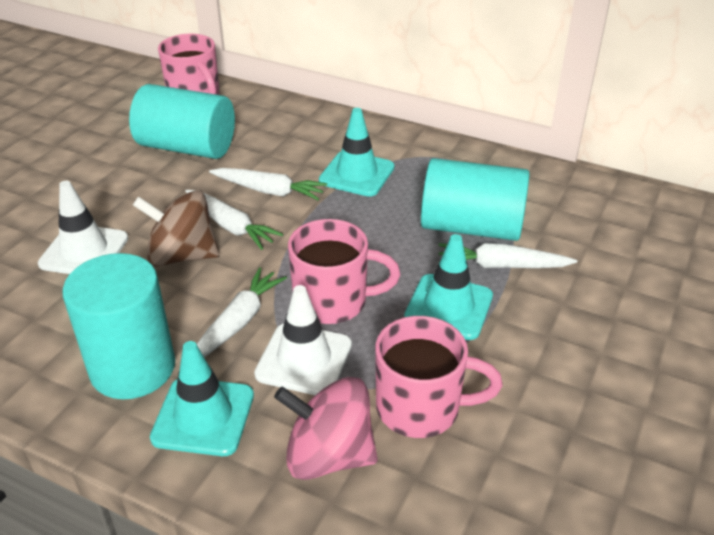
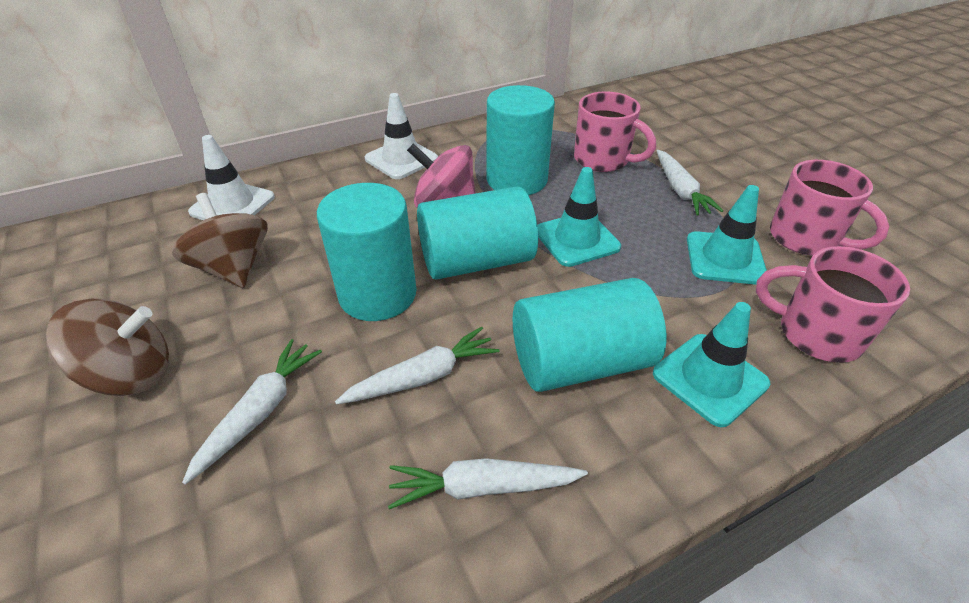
brown spinning top: 1 -> 2
turquoise cylinder: 3 -> 4

